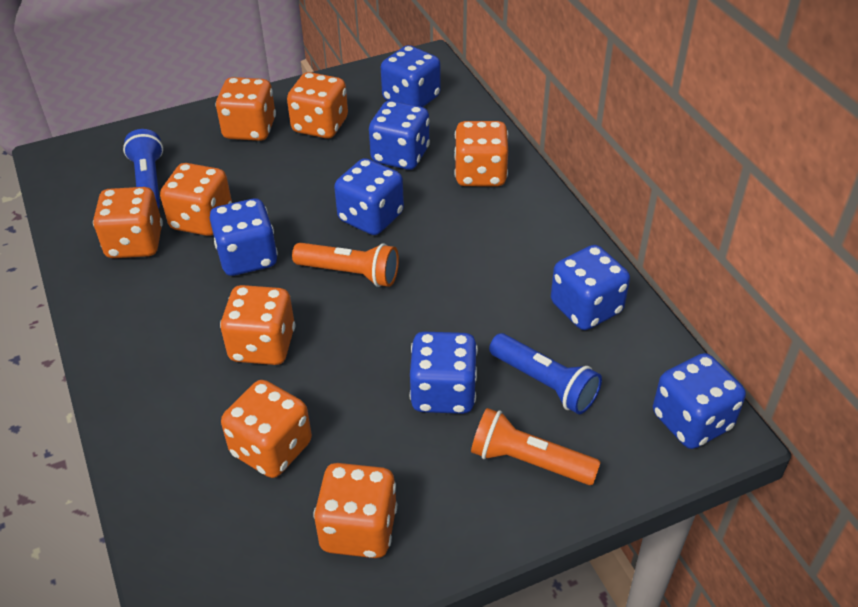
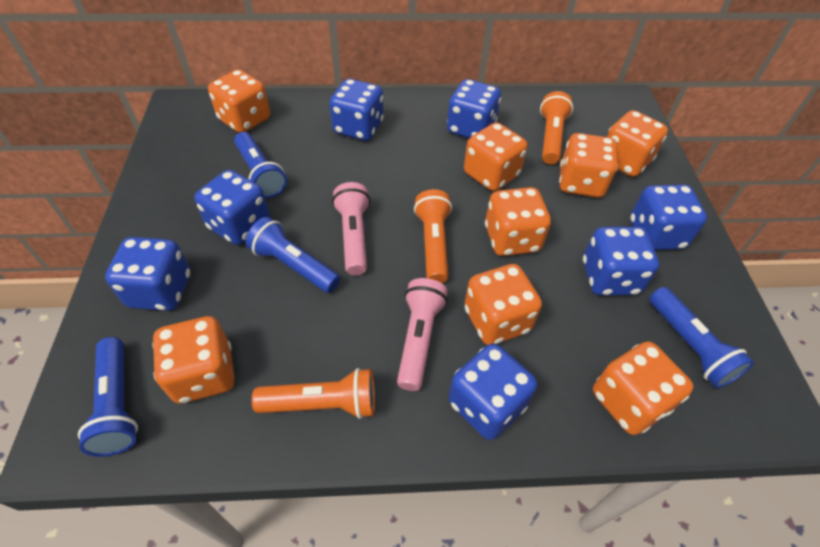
blue flashlight: 2 -> 4
orange flashlight: 2 -> 3
pink flashlight: 0 -> 2

